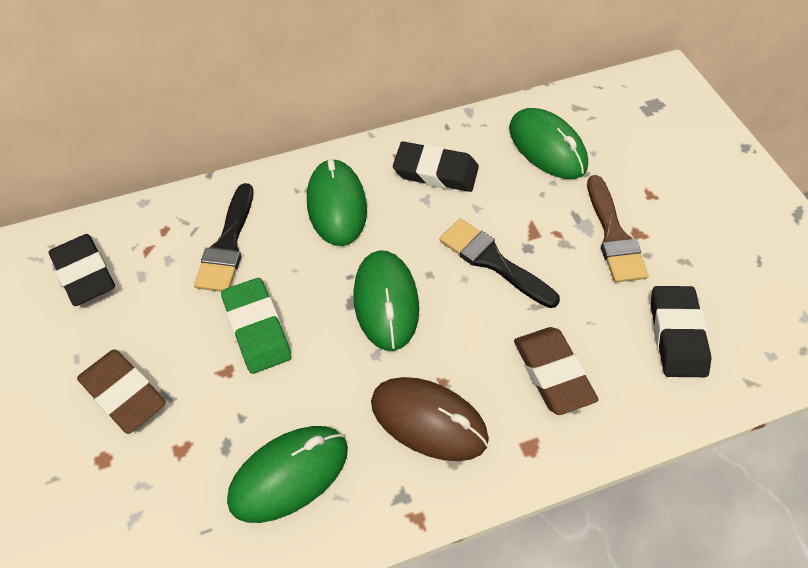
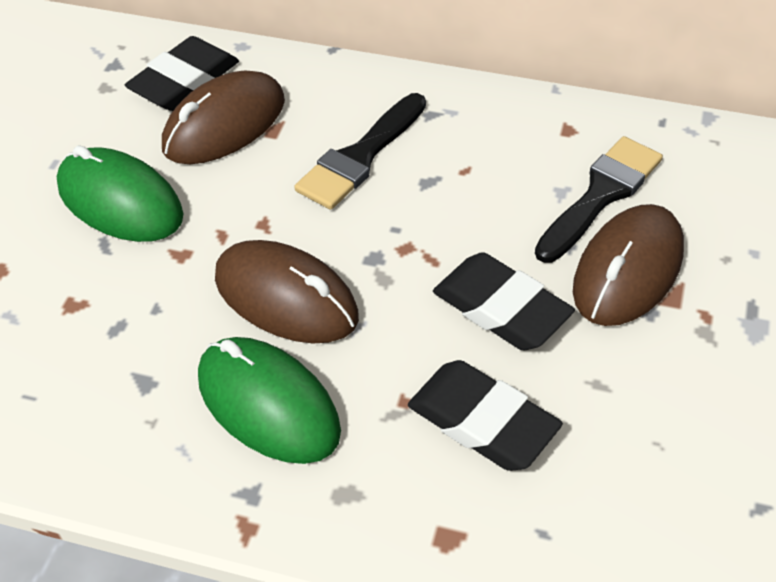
brown brush: 1 -> 0
brown eraser: 2 -> 0
brown mouse: 1 -> 3
green eraser: 1 -> 0
green mouse: 4 -> 2

